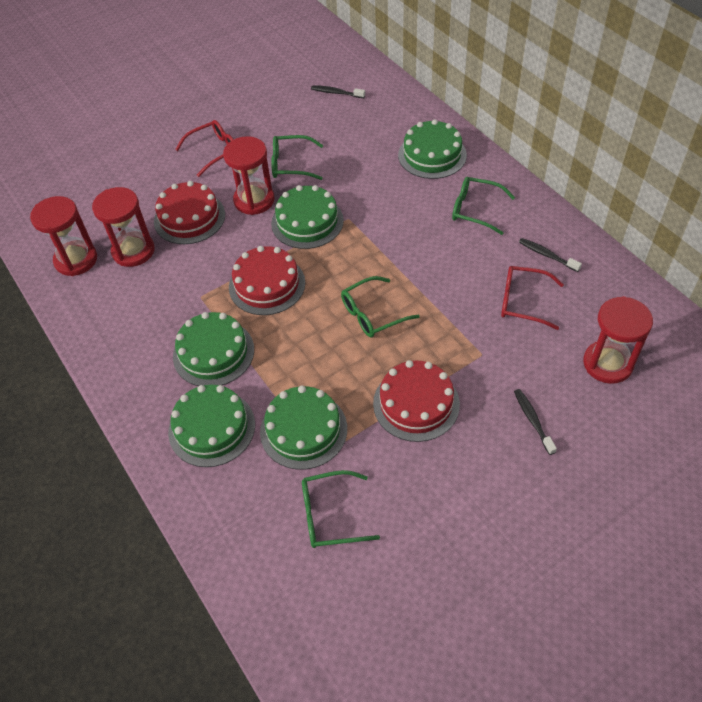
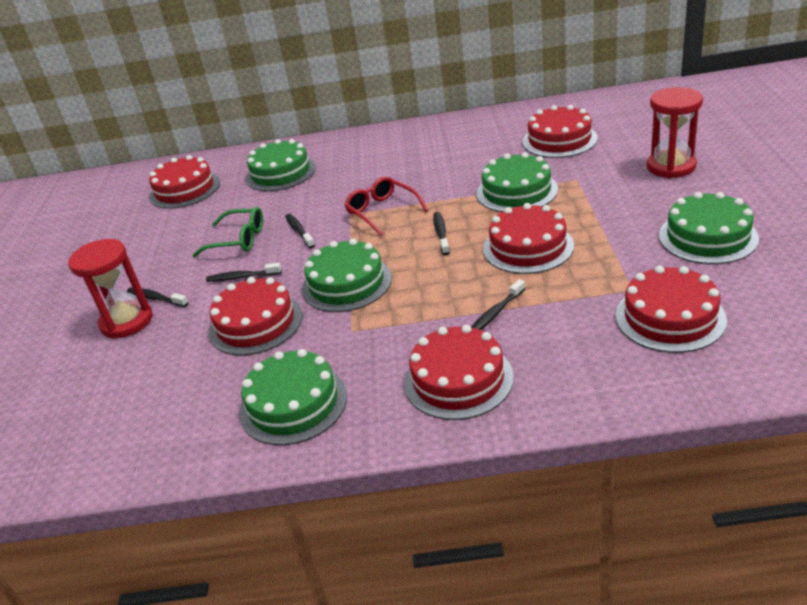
black toothbrush: 3 -> 5
green glasses: 4 -> 1
red cake: 3 -> 6
red glasses: 2 -> 1
red hourglass: 4 -> 2

